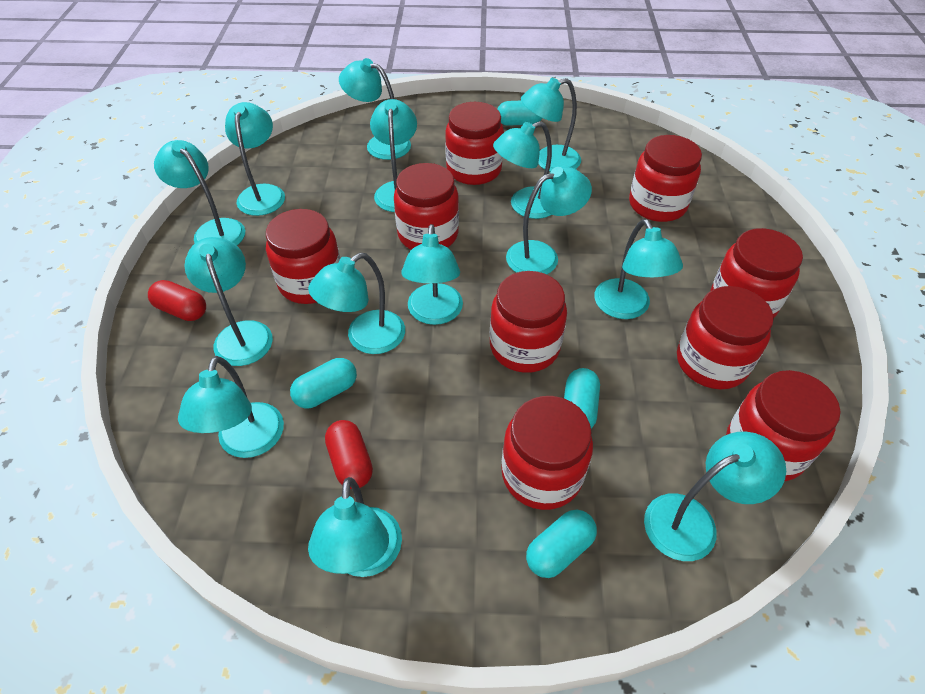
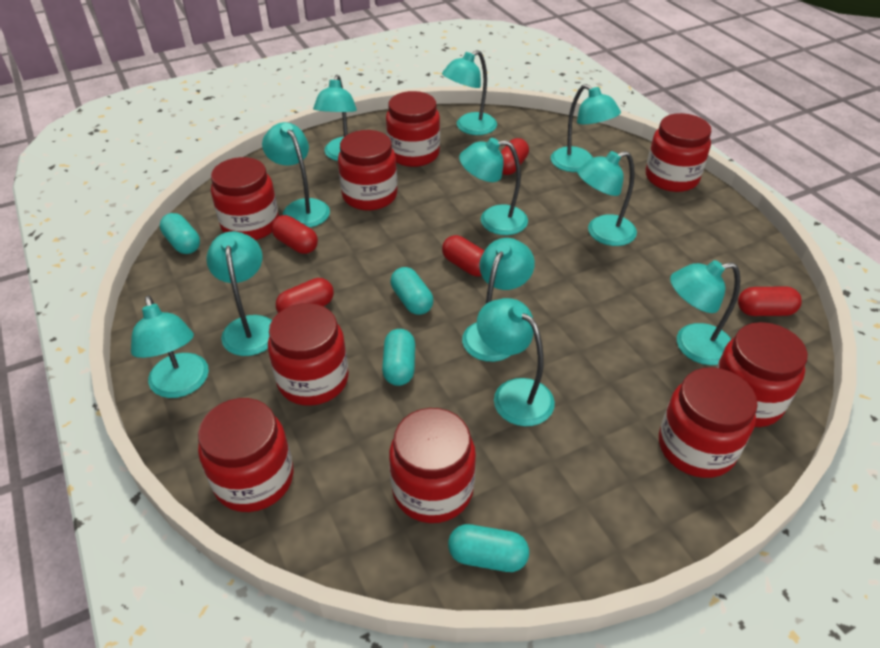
red capsule: 2 -> 5
turquoise lamp: 14 -> 11

